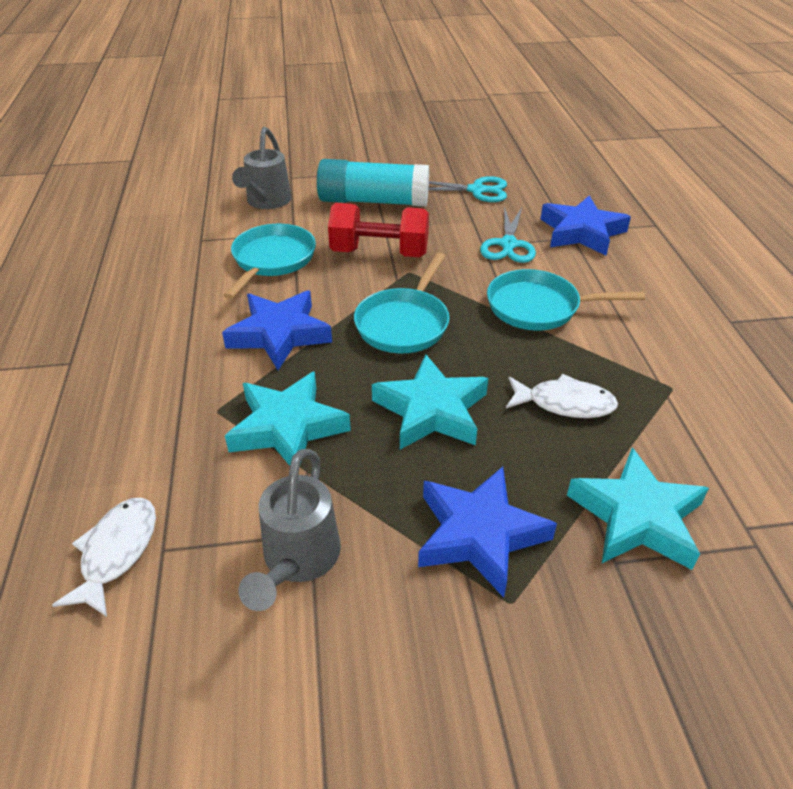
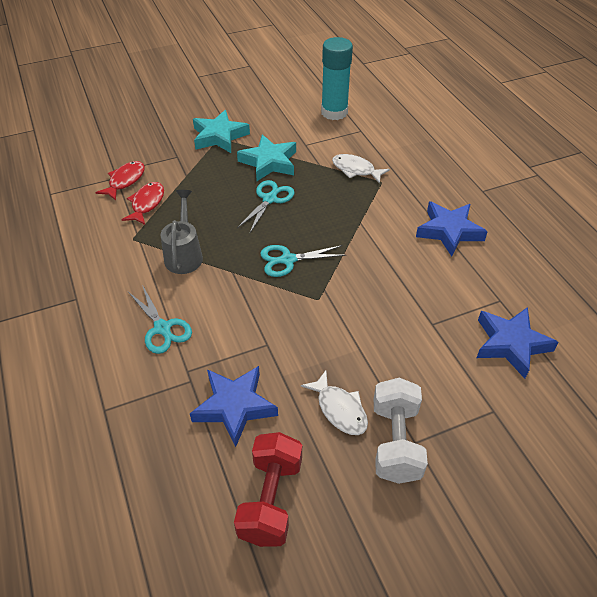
grey watering can: 2 -> 1
red fish: 0 -> 2
turquoise pan: 3 -> 0
turquoise scissors: 2 -> 3
turquoise star: 3 -> 2
white dumbbell: 0 -> 1

